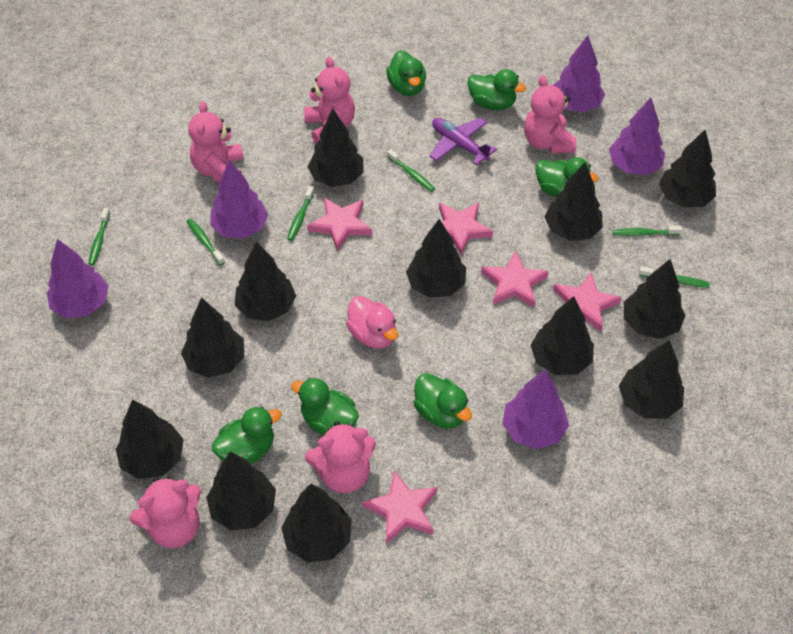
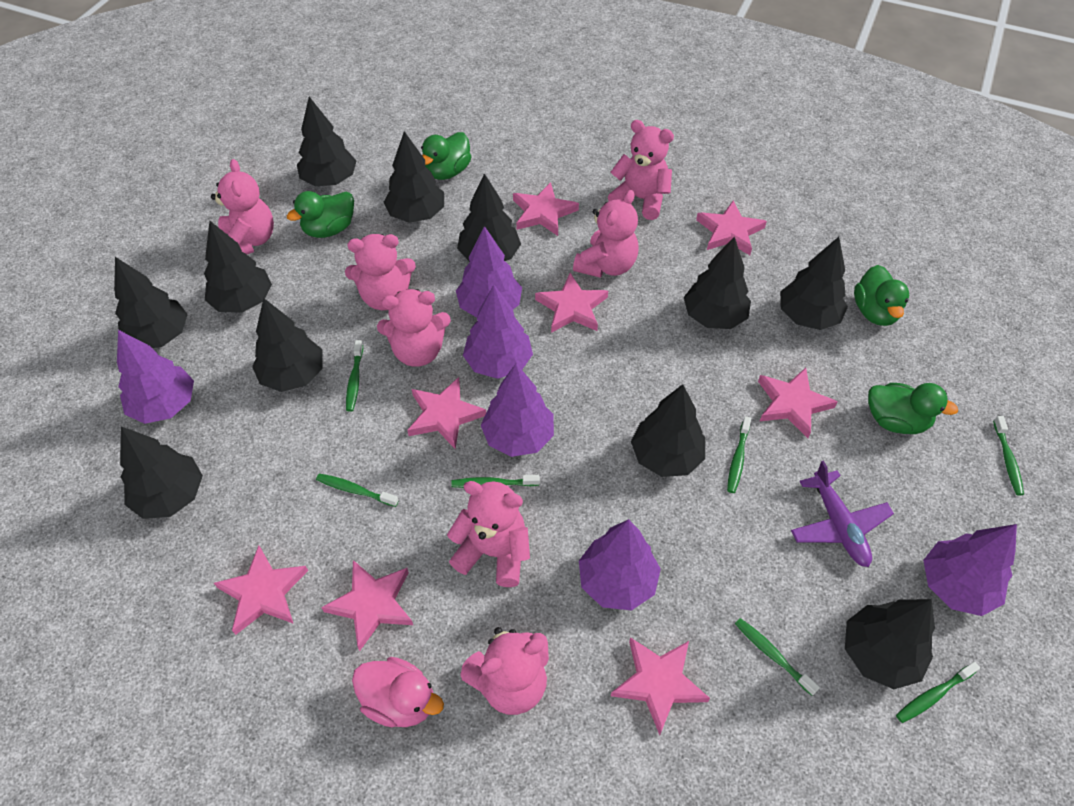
black tree: 12 -> 11
green duck: 6 -> 4
green toothbrush: 6 -> 7
pink star: 5 -> 8
pink teddy bear: 5 -> 7
purple tree: 5 -> 6

